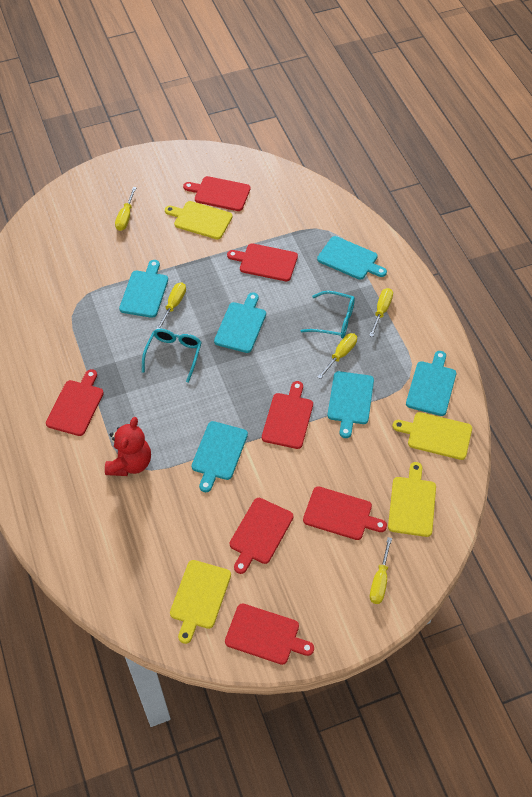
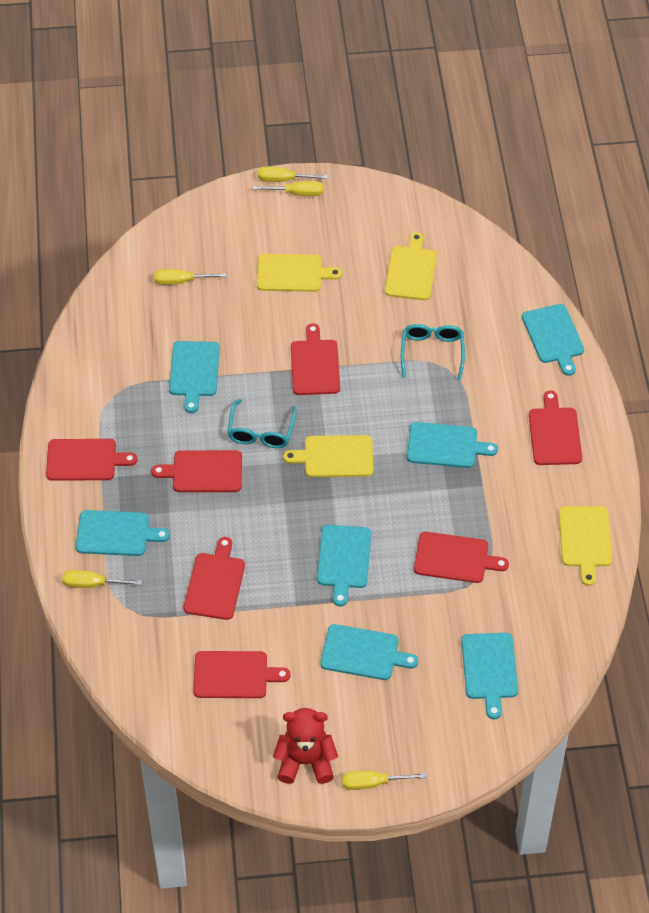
turquoise cutting board: 6 -> 7

